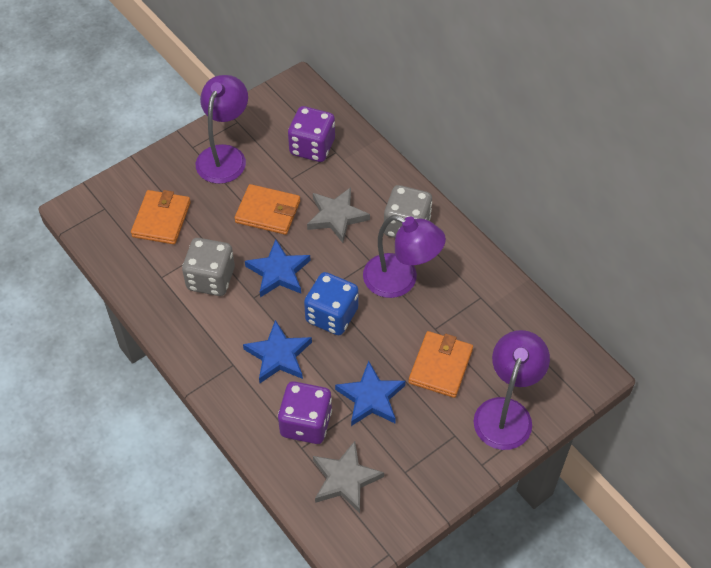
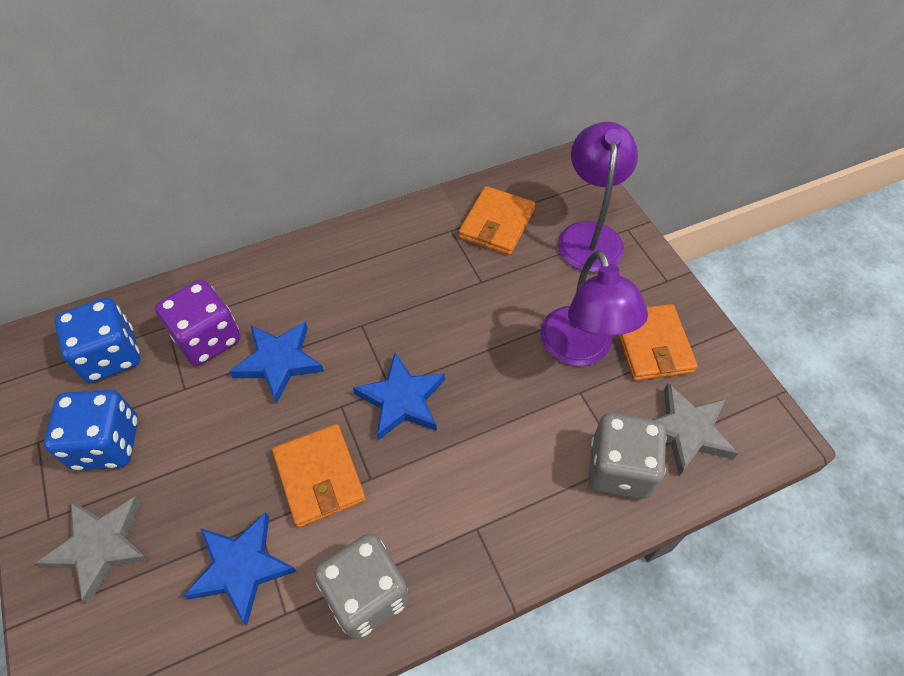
blue dice: 1 -> 2
purple dice: 2 -> 1
purple lamp: 3 -> 2

